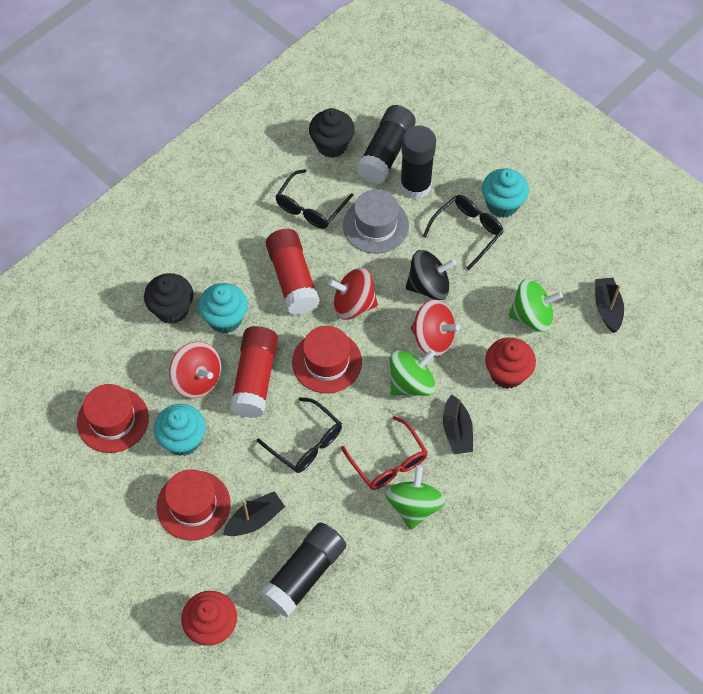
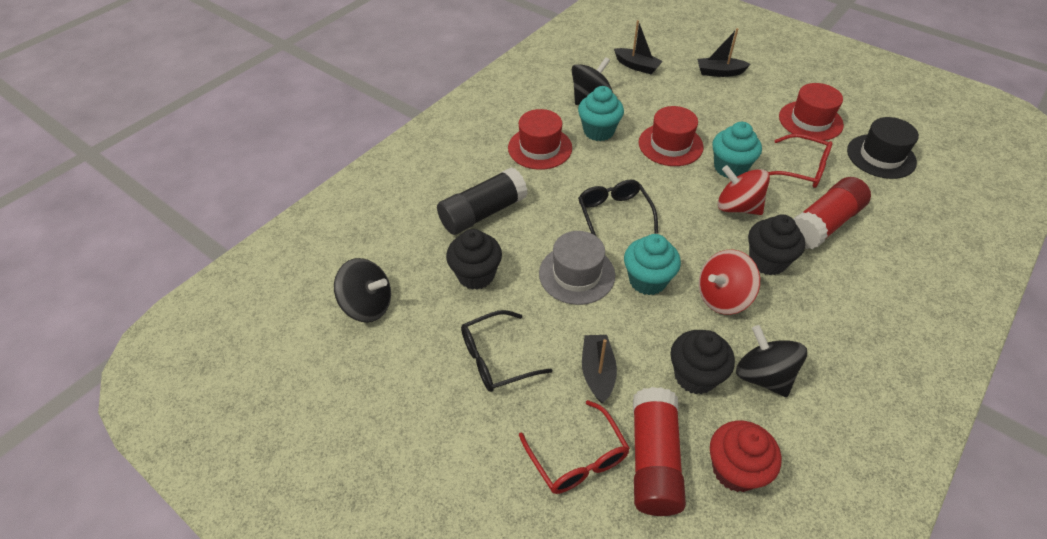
black cupcake: 2 -> 3
black glasses: 3 -> 2
black glue stick: 3 -> 1
black hat: 0 -> 1
black spinning top: 1 -> 3
green spinning top: 3 -> 0
red cupcake: 2 -> 1
red glasses: 1 -> 2
red spinning top: 3 -> 2

